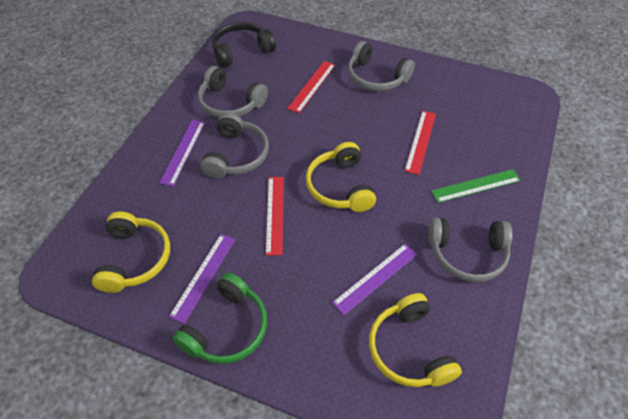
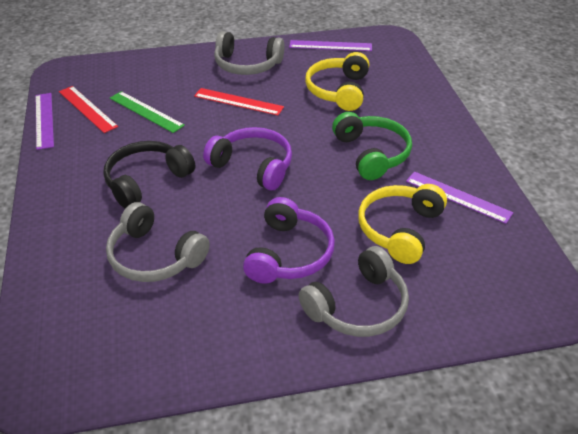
grey headphones: 4 -> 3
purple headphones: 0 -> 2
red ruler: 3 -> 2
yellow headphones: 3 -> 2

